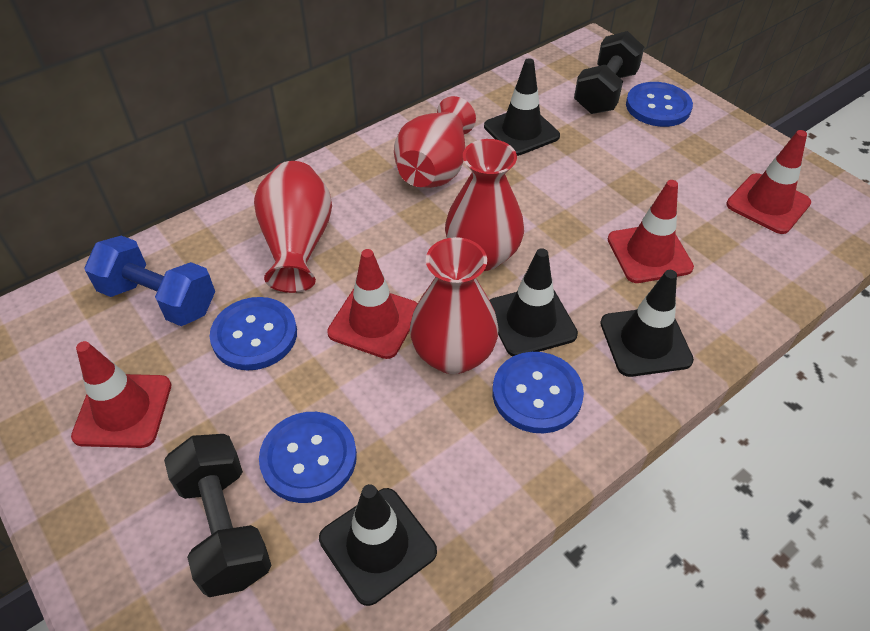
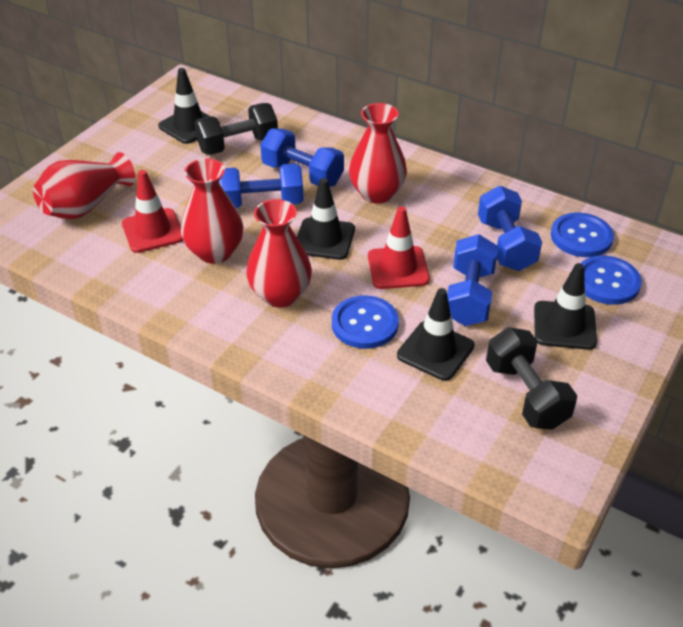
blue button: 4 -> 3
blue dumbbell: 1 -> 4
red traffic cone: 4 -> 2

